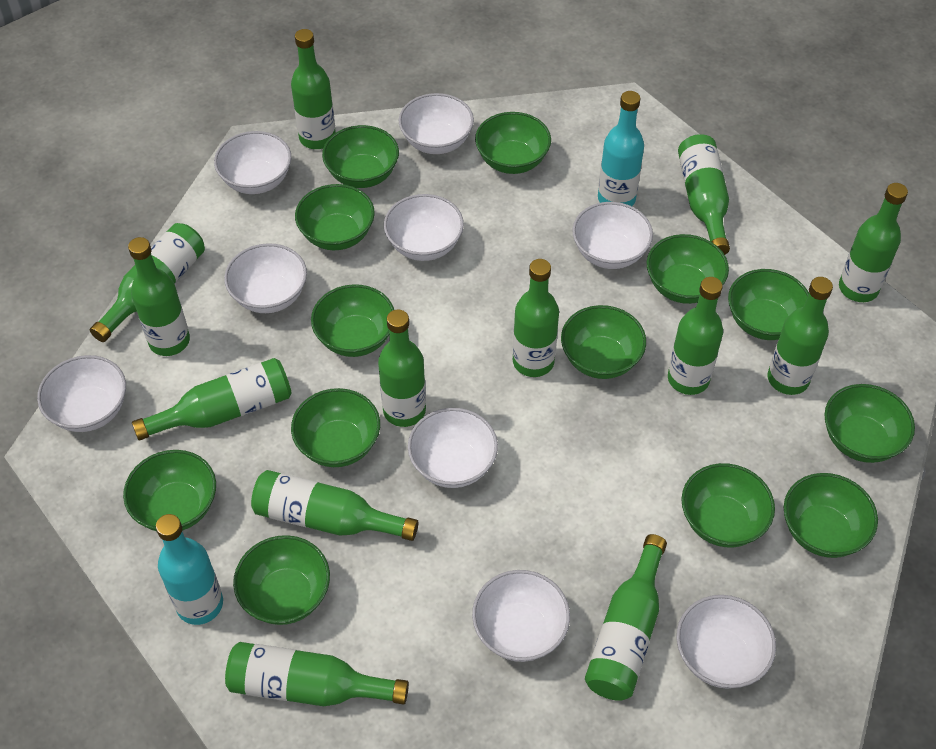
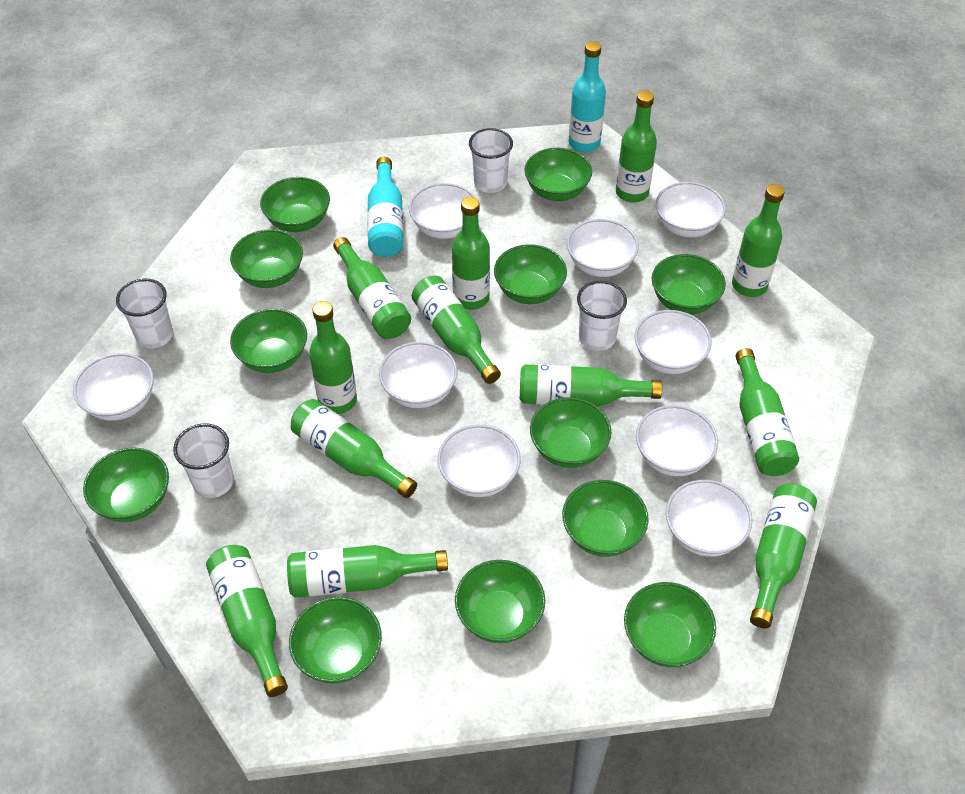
green bottle: 13 -> 12
green bowl: 13 -> 12
white cup: 0 -> 4

